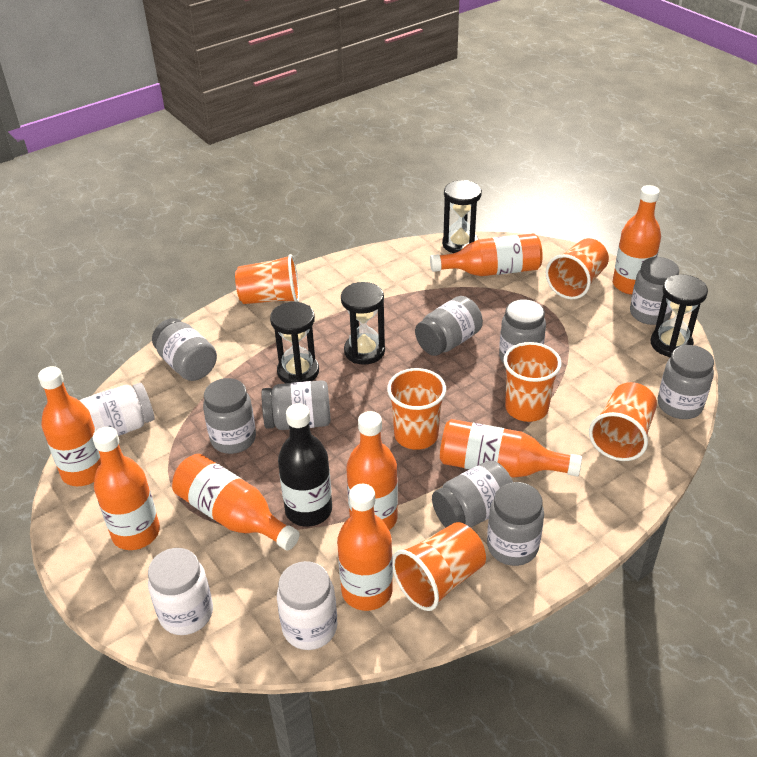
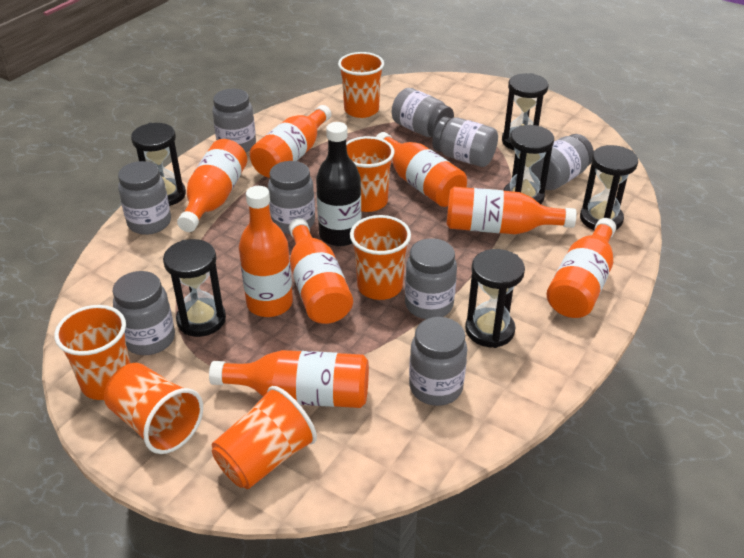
black hourglass: 4 -> 6
white jar: 3 -> 0

